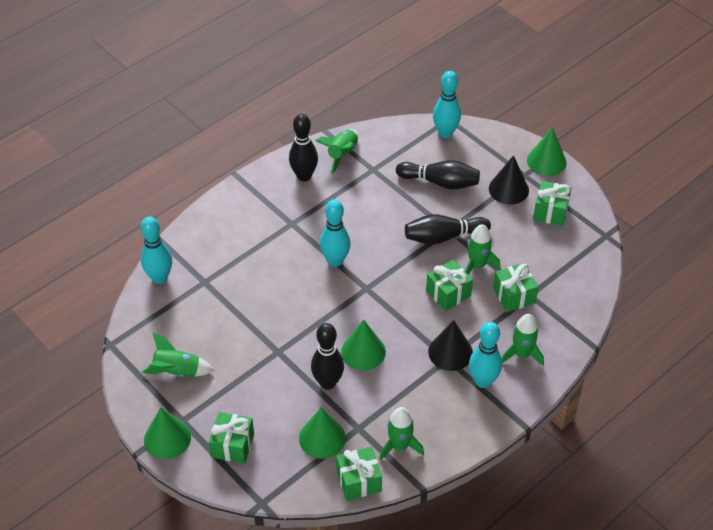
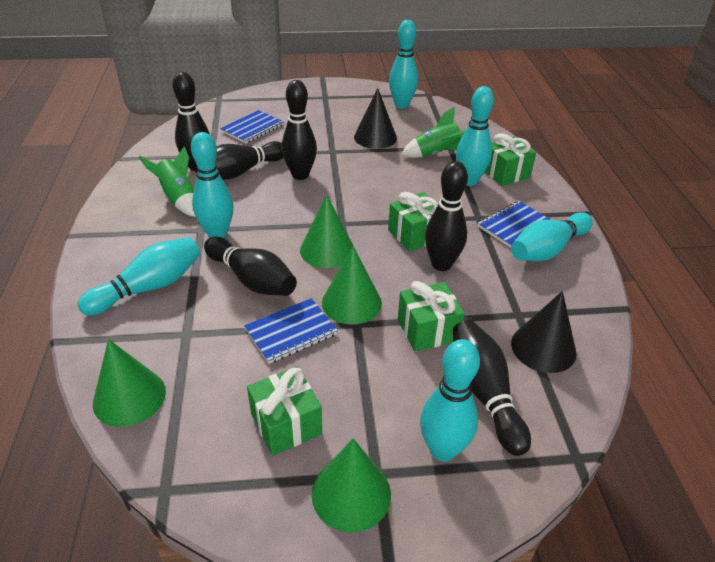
black bowling pin: 4 -> 6
blue notebook: 0 -> 3
green gift: 5 -> 4
green rocket: 5 -> 2
turquoise bowling pin: 4 -> 6

